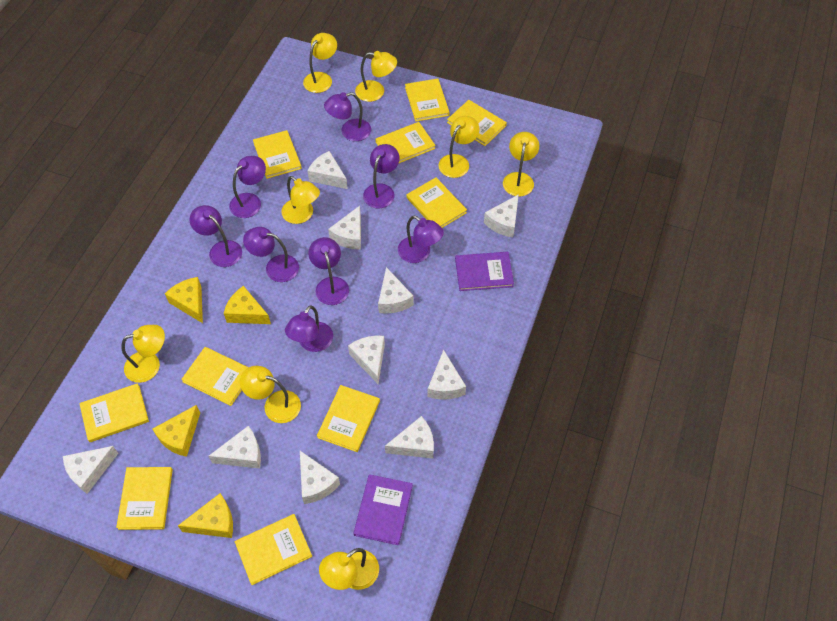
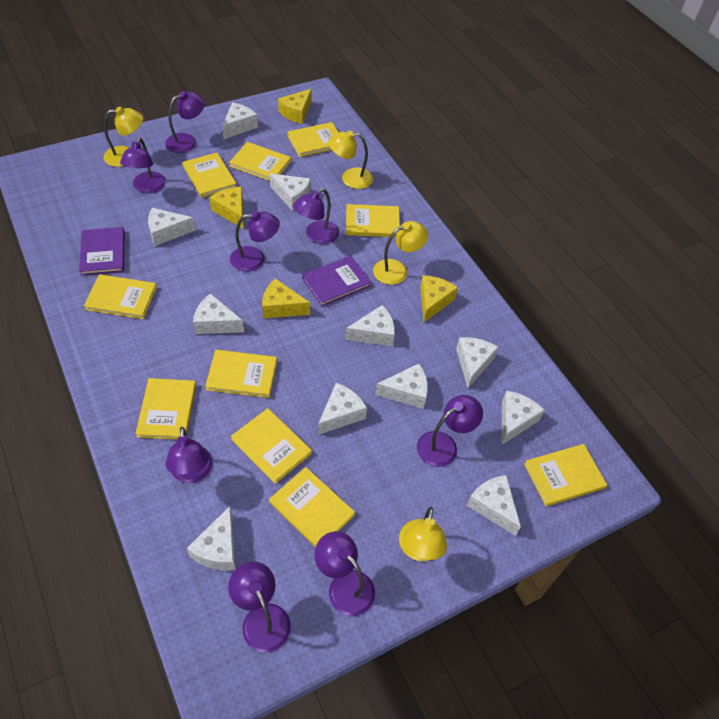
white cheese: 10 -> 11
yellow lamp: 8 -> 4

